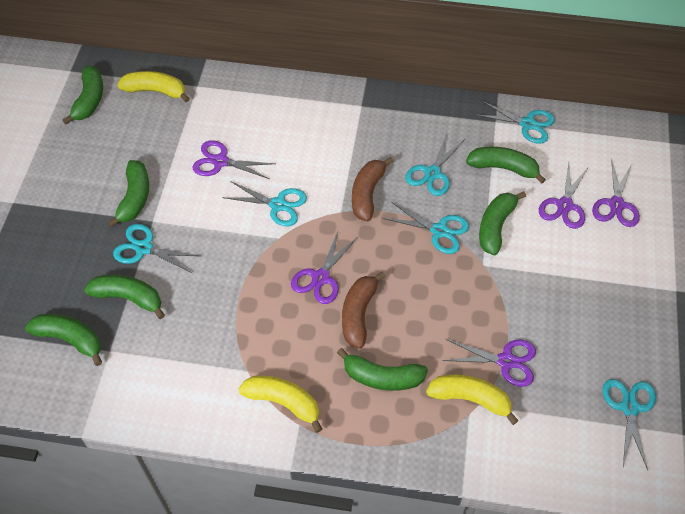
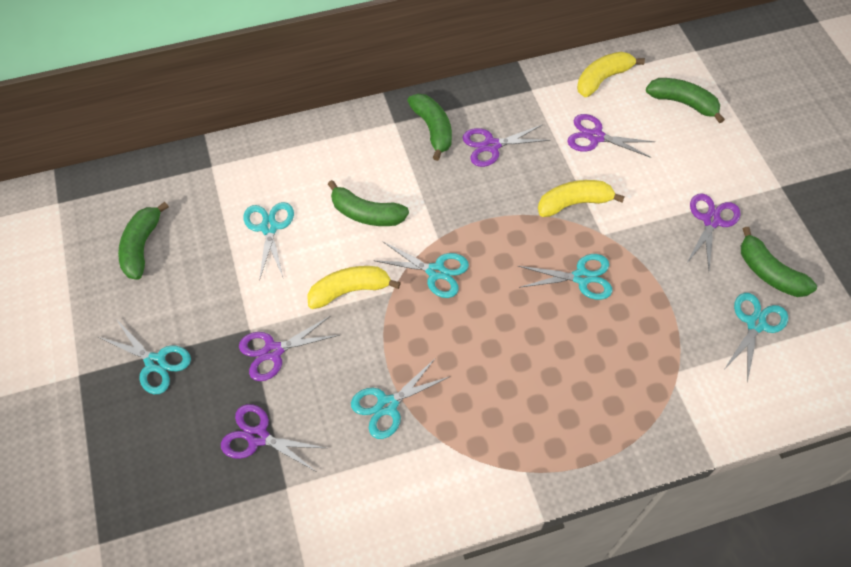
brown banana: 2 -> 0
green banana: 7 -> 5

